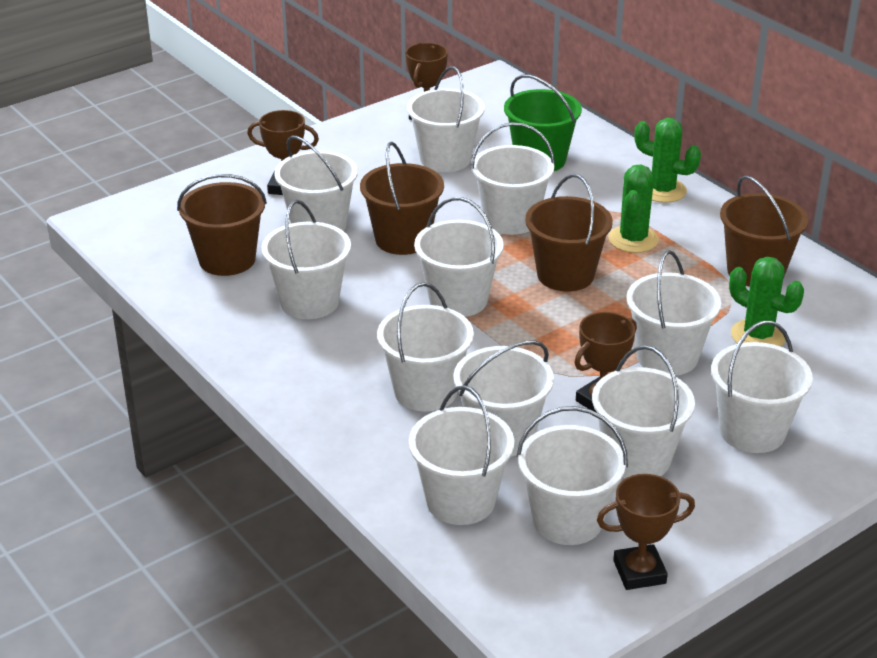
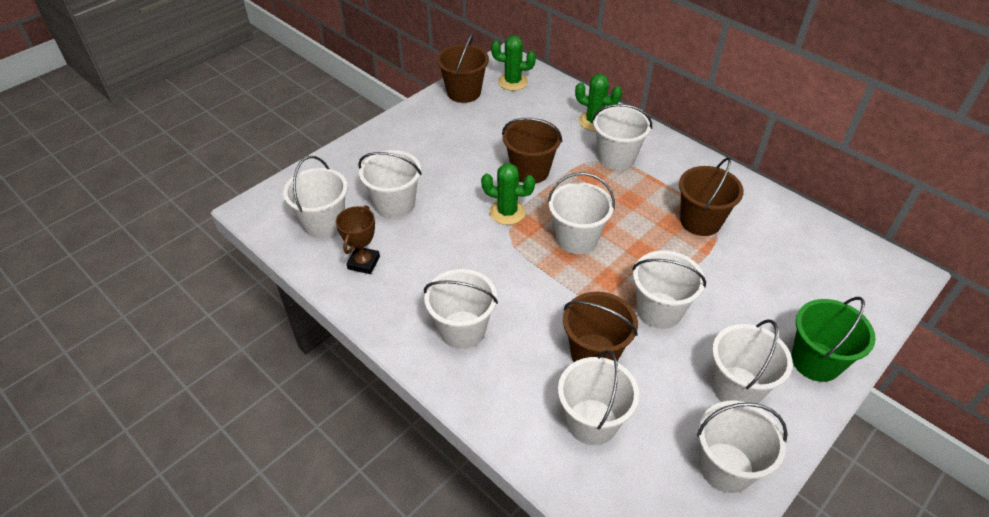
brown trophy: 4 -> 1
white bucket: 12 -> 9

